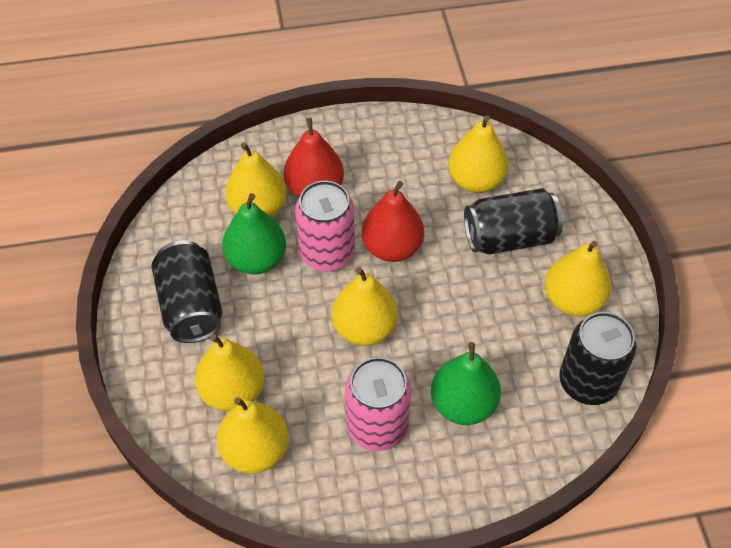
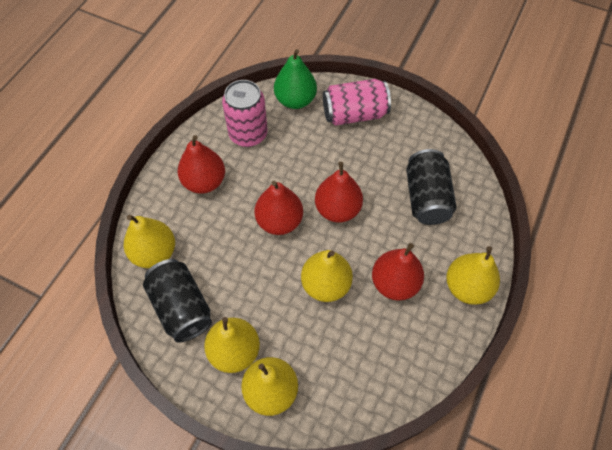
black can: 3 -> 2
green pear: 2 -> 1
red pear: 2 -> 4
yellow pear: 6 -> 5

